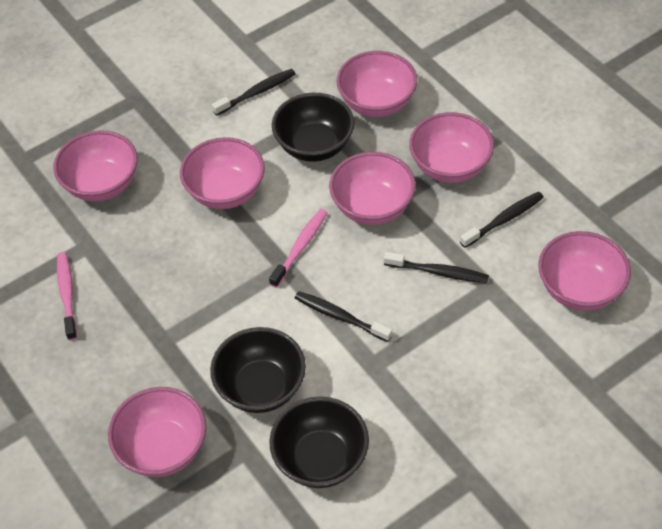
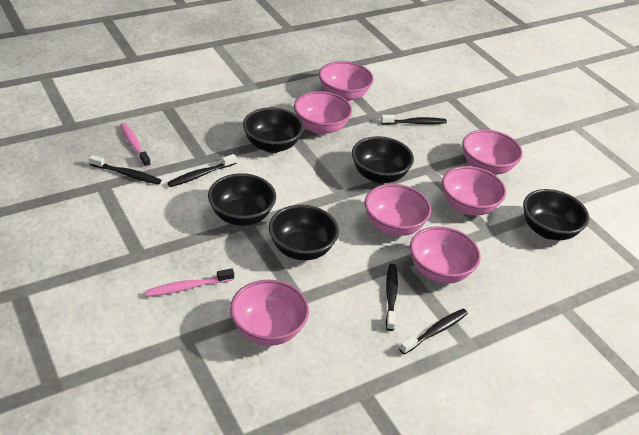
black bowl: 3 -> 5
black toothbrush: 4 -> 5

